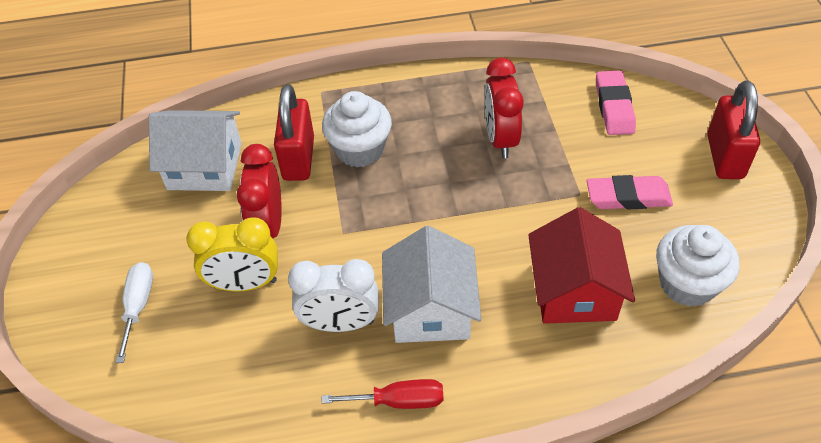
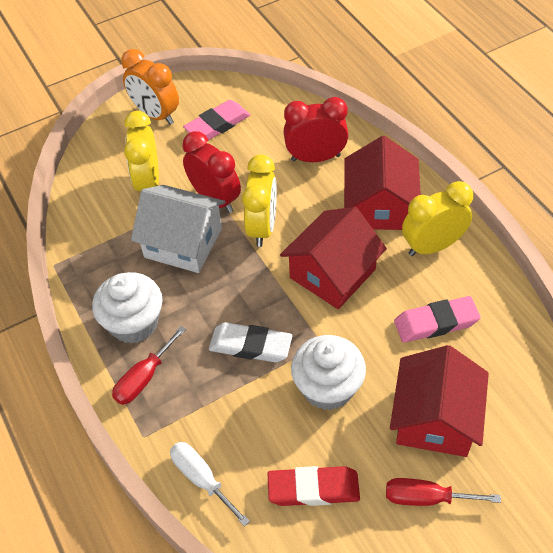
orange clock: 0 -> 1
red eraser: 0 -> 1
red house: 1 -> 3
red padlock: 2 -> 0
red screwdriver: 1 -> 2
white clock: 1 -> 0
white eraser: 0 -> 1
white house: 2 -> 1
yellow clock: 1 -> 3

